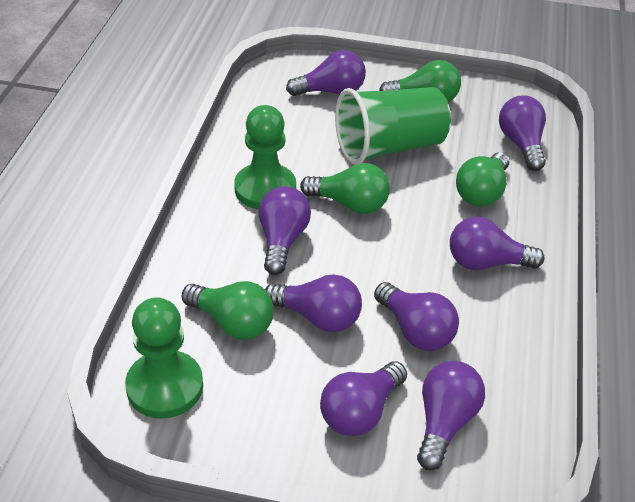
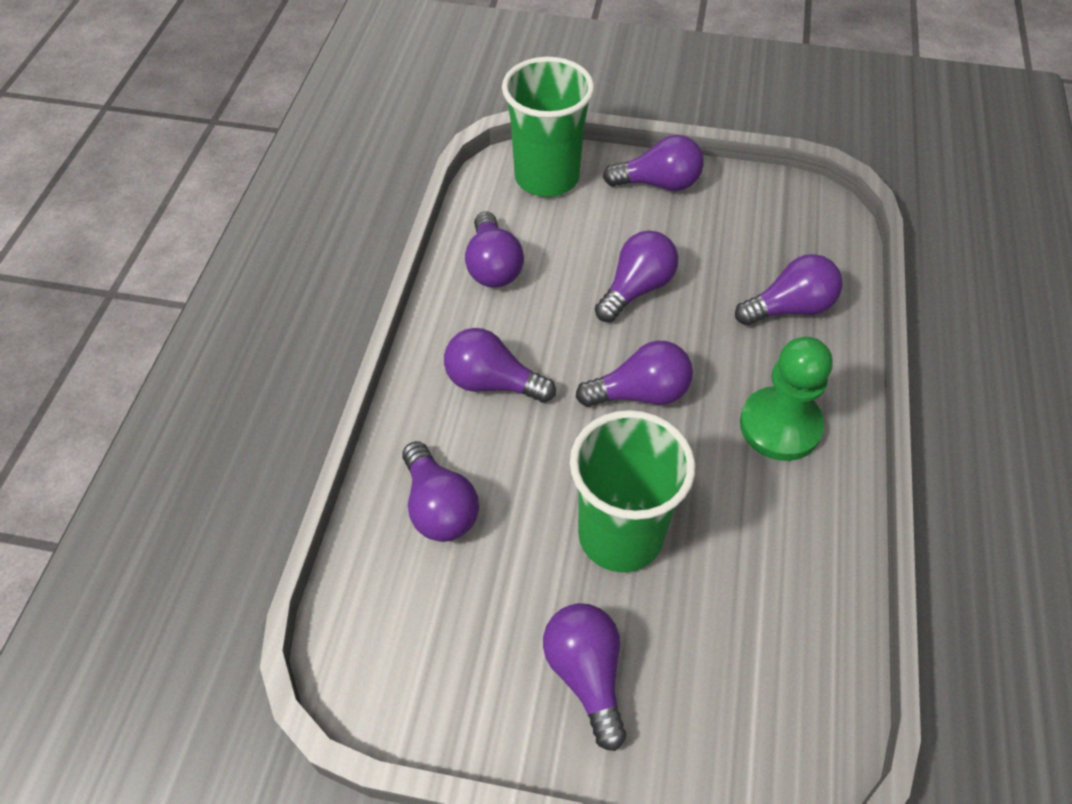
green cup: 1 -> 2
green light bulb: 4 -> 0
green pawn: 2 -> 1

